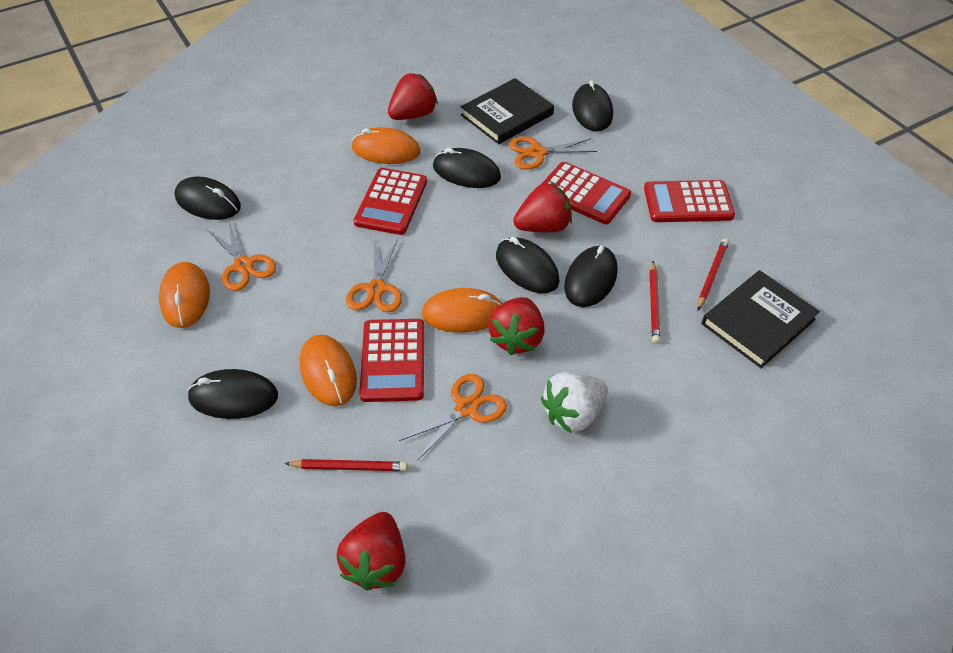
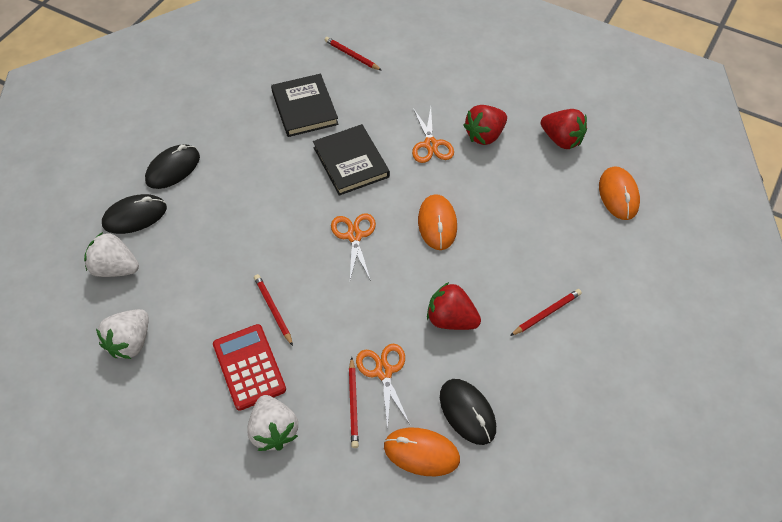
black mouse: 6 -> 3
orange mouse: 4 -> 3
orange scissors: 4 -> 3
red calculator: 4 -> 1
red pencil: 3 -> 4
red strawberry: 4 -> 3
white strawberry: 1 -> 3

